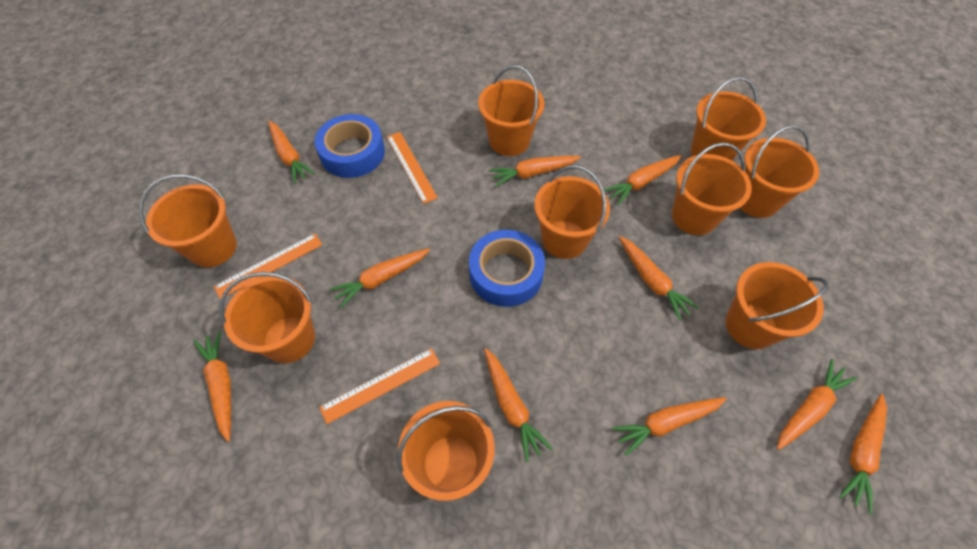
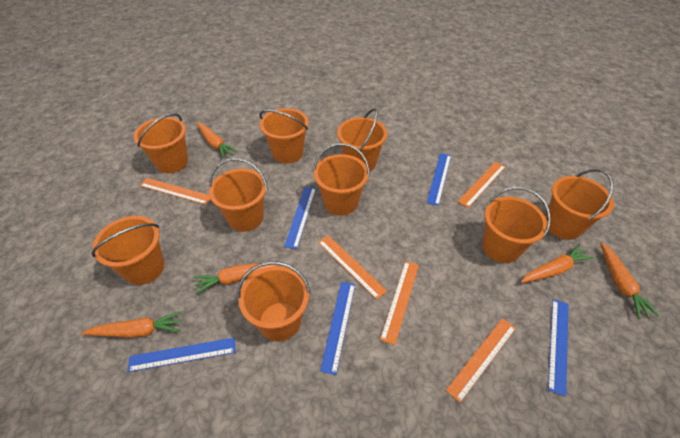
blue ruler: 0 -> 5
blue tape: 2 -> 0
orange carrot: 10 -> 5
orange ruler: 3 -> 5

